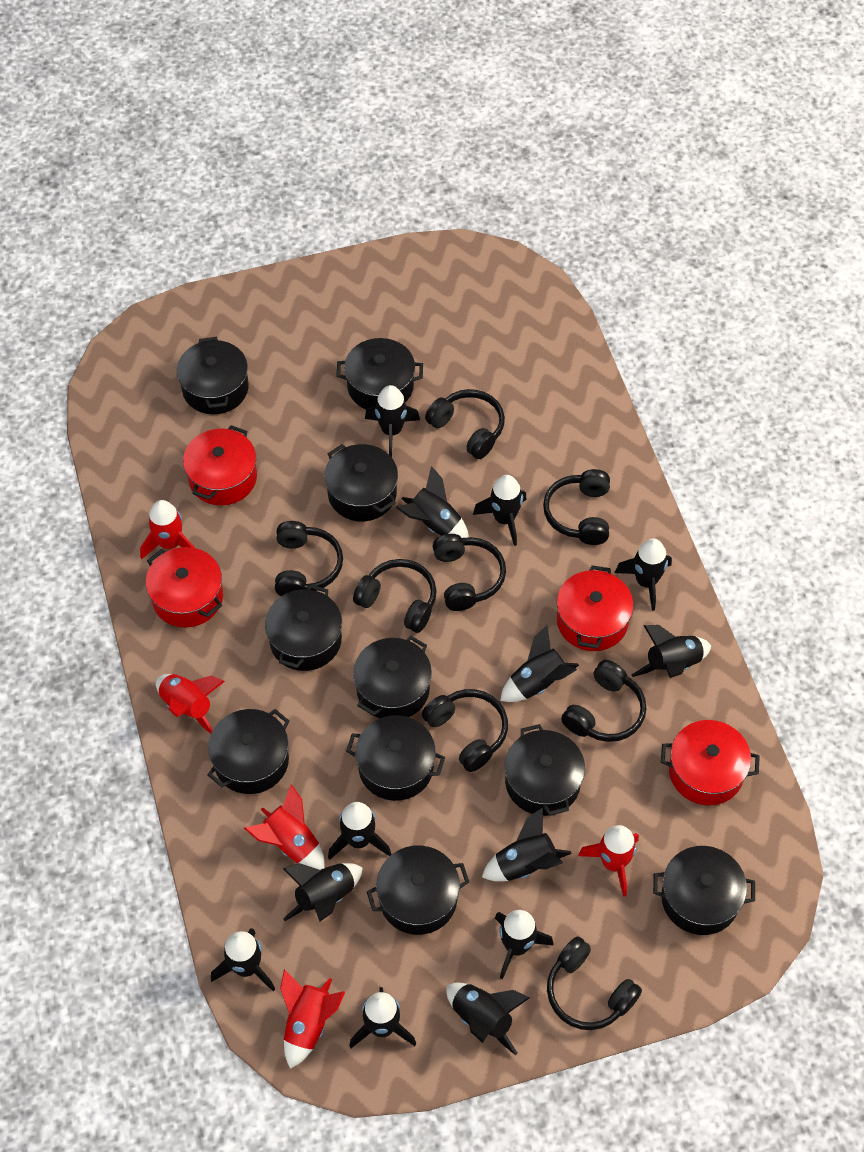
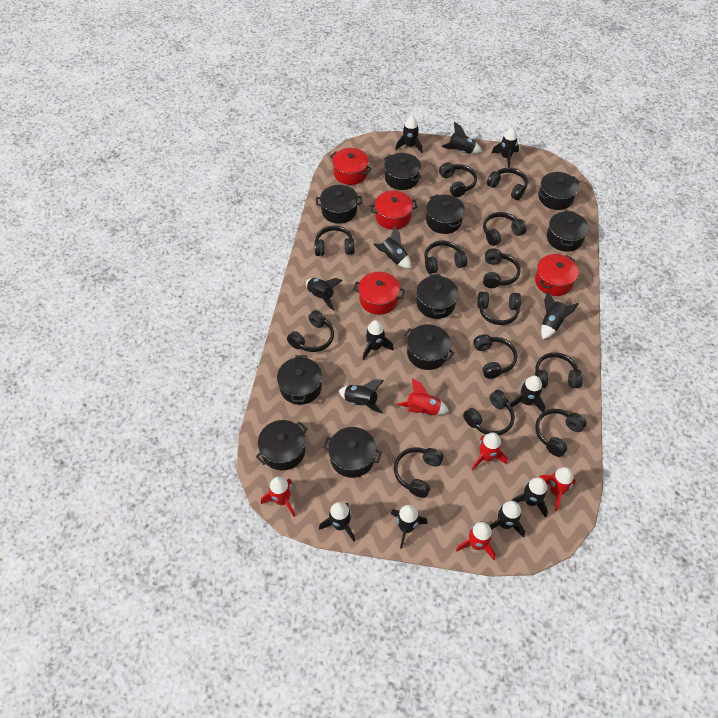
black headphones: 8 -> 13

